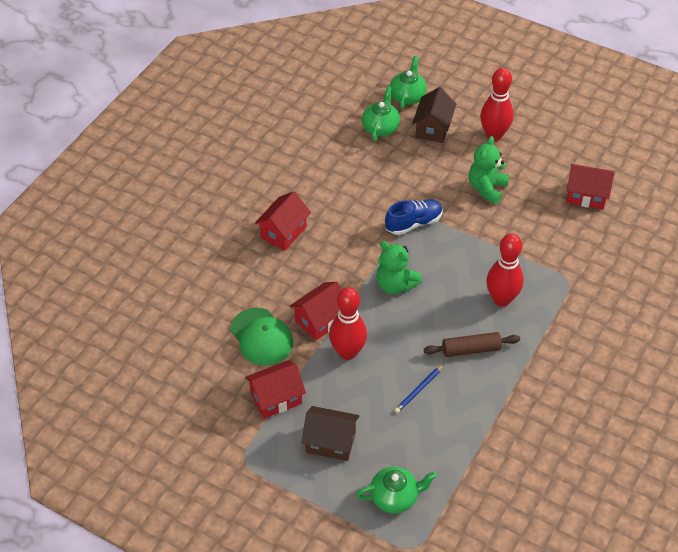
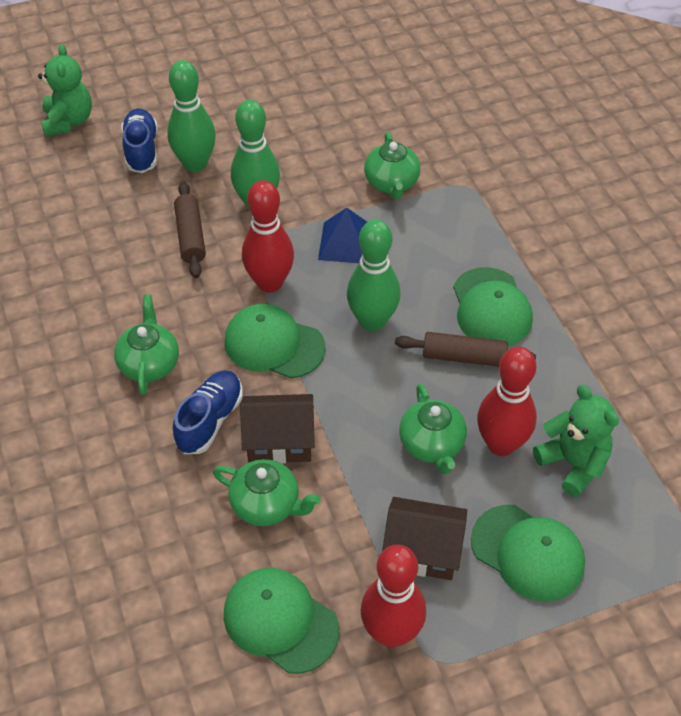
blue pencil: 1 -> 0
blue pyramid: 0 -> 1
blue shoe: 1 -> 2
brown rolling pin: 1 -> 2
green bowling pin: 0 -> 3
green cap: 1 -> 4
green teapot: 3 -> 4
red house: 4 -> 0

